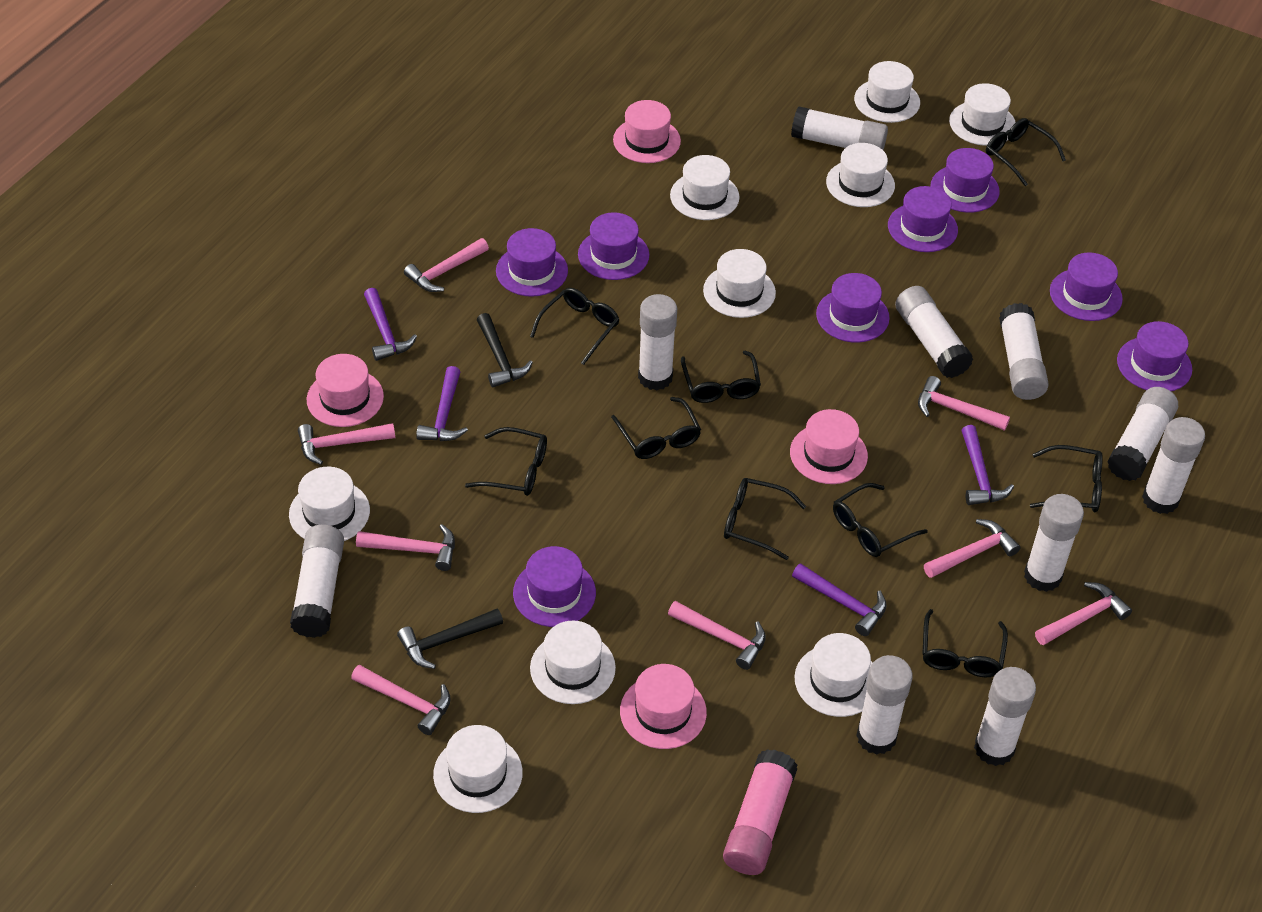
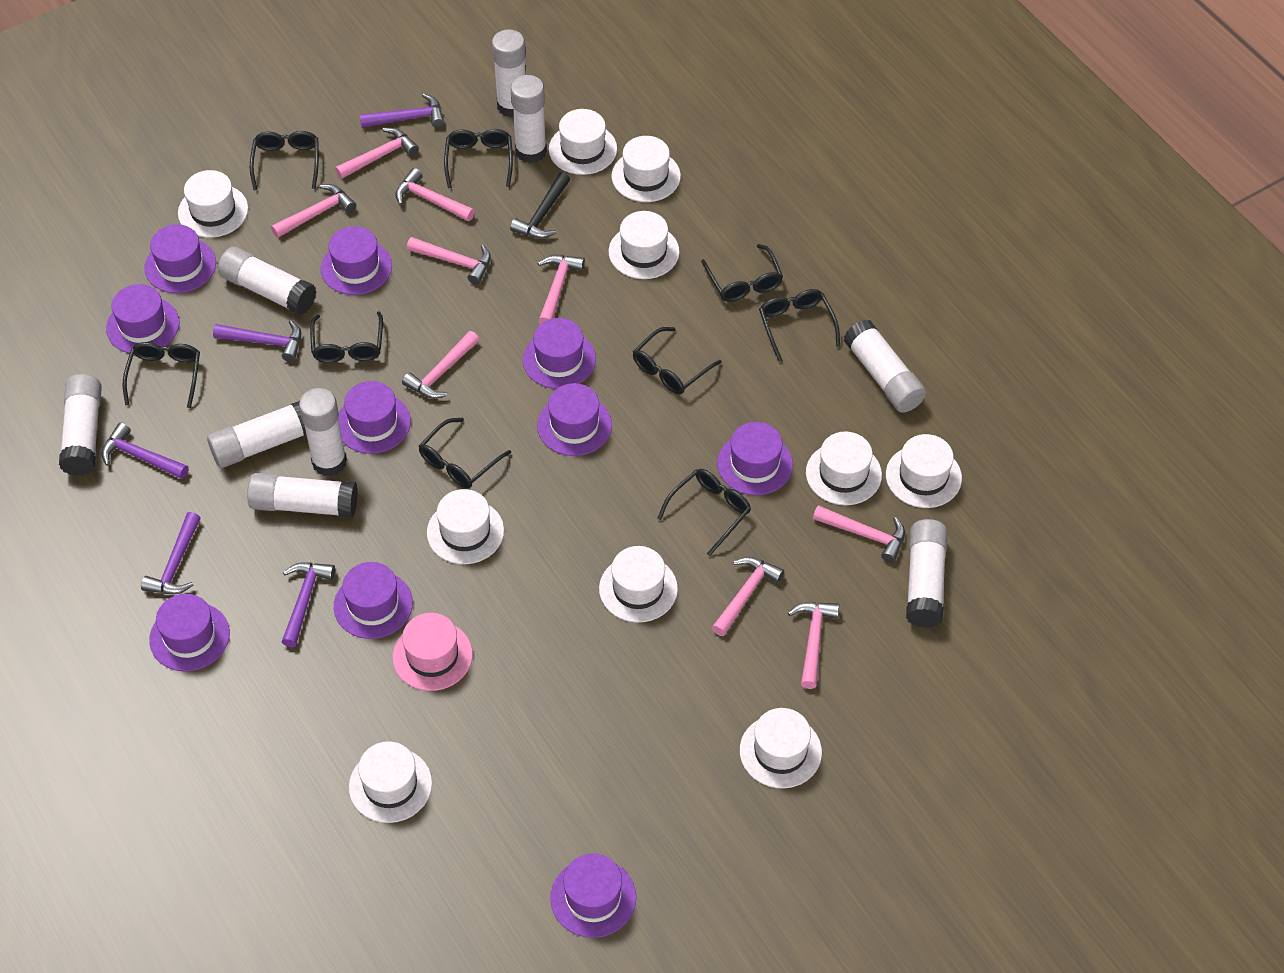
black hammer: 2 -> 1
pink glue stick: 1 -> 0
pink hammer: 8 -> 9
pink hat: 4 -> 1
purple hammer: 4 -> 5
purple hat: 8 -> 10
white glue stick: 10 -> 9
white hat: 9 -> 10

